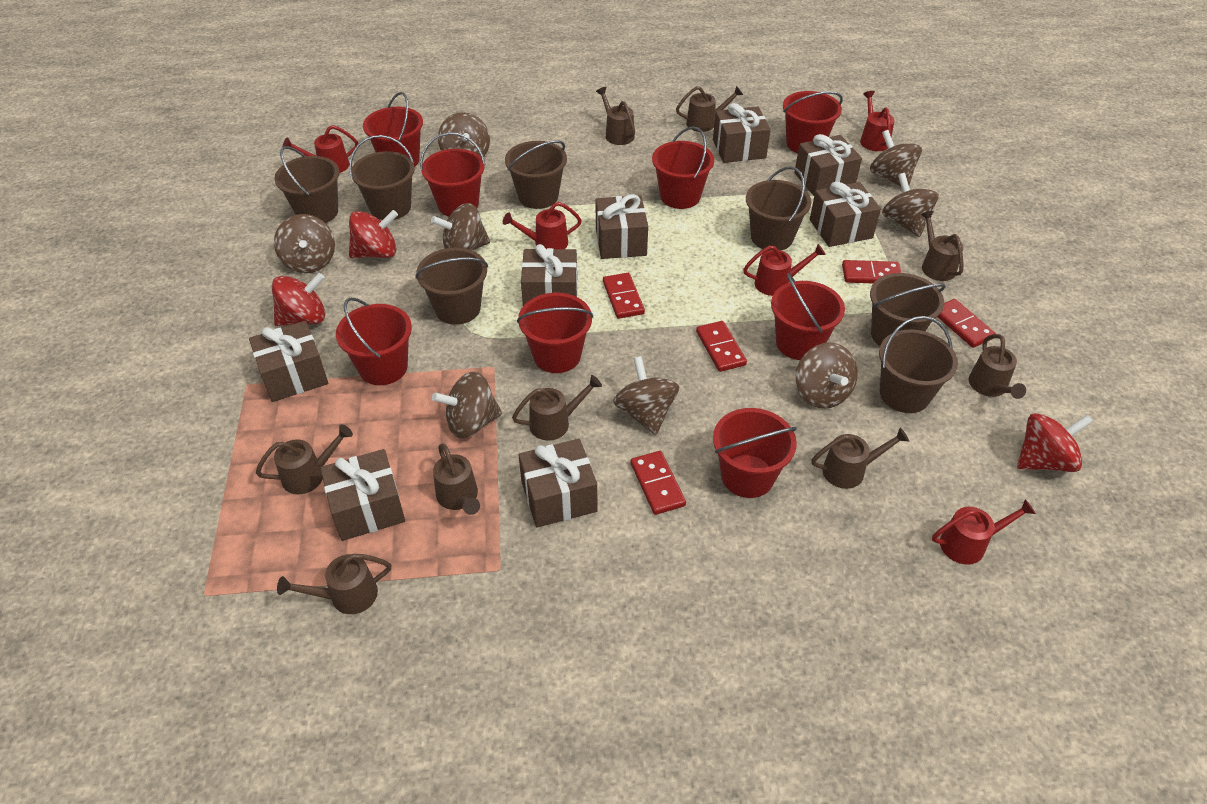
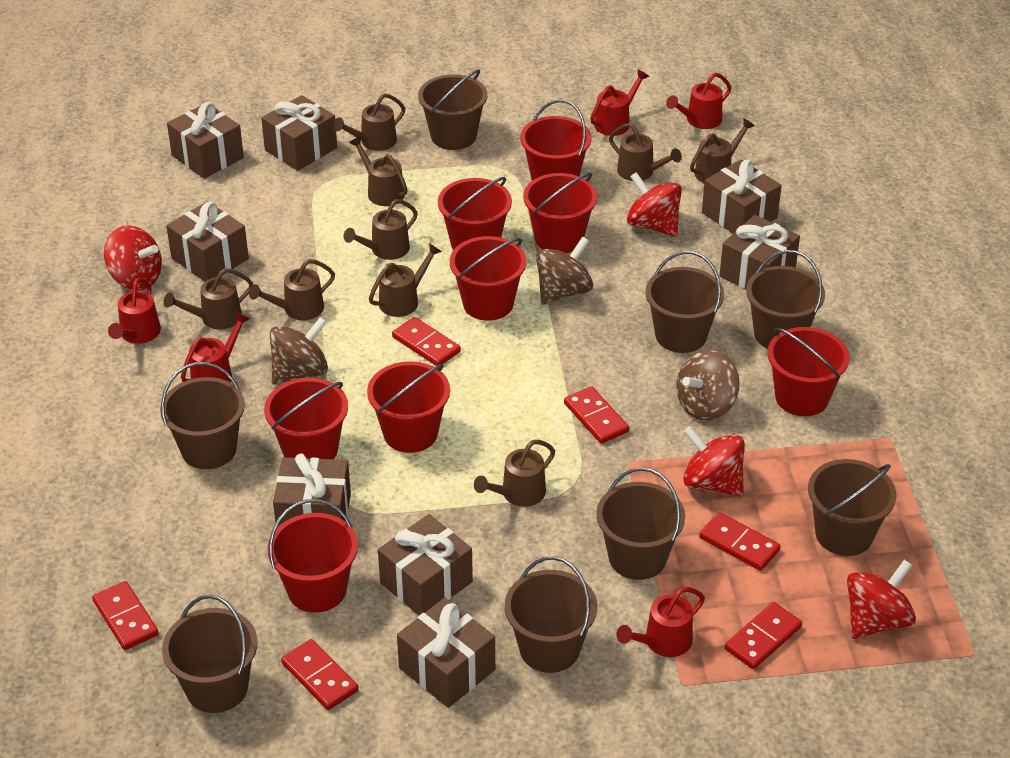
brown bucket: 7 -> 8
brown spinning top: 8 -> 3
red domino: 5 -> 6
red spinning top: 3 -> 4

